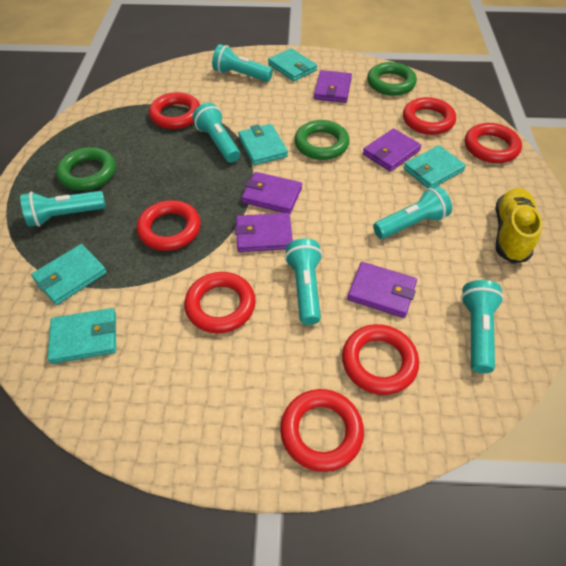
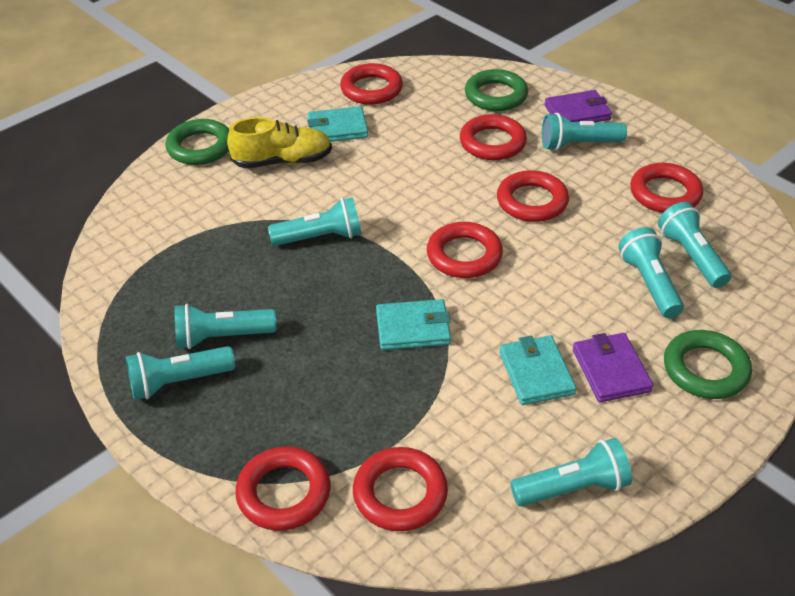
purple wallet: 5 -> 2
turquoise flashlight: 6 -> 7
turquoise wallet: 5 -> 3

